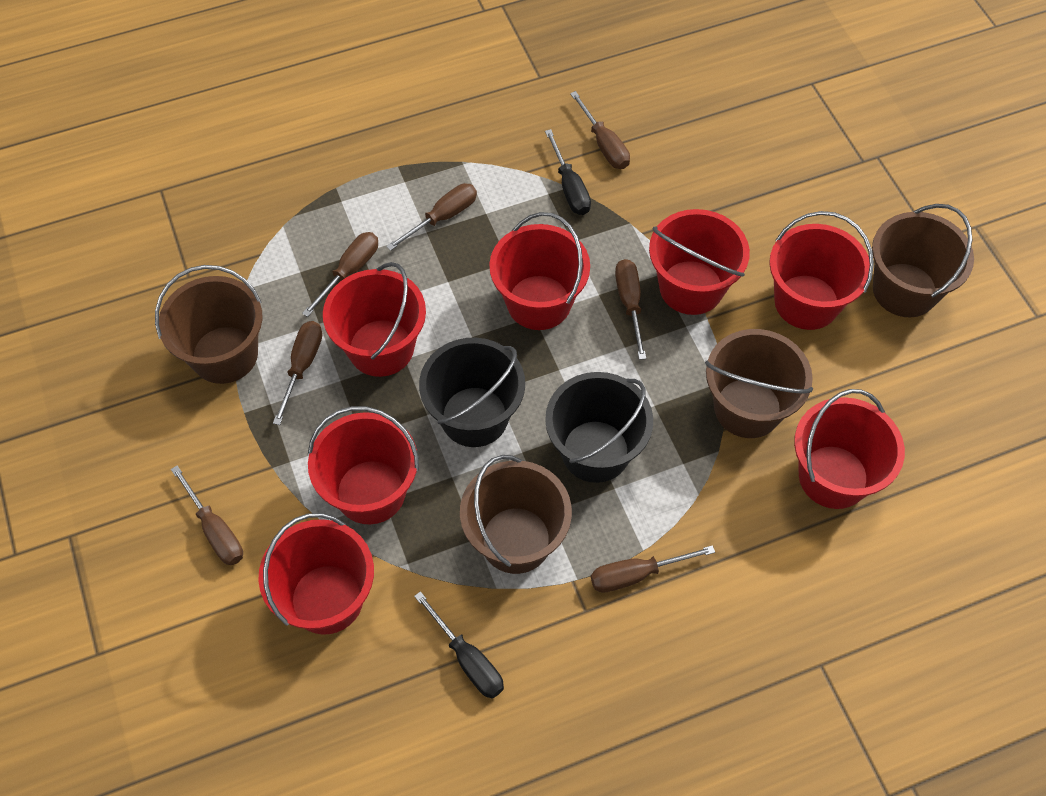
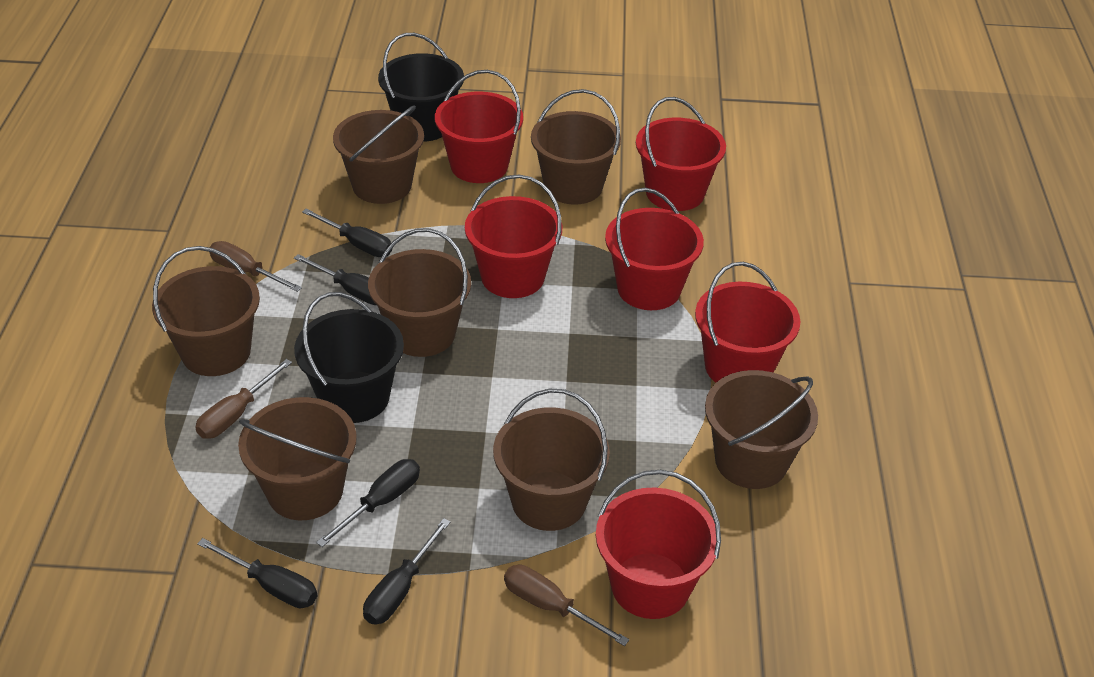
black screwdriver: 2 -> 5
brown bucket: 4 -> 7
brown screwdriver: 7 -> 3
red bucket: 7 -> 6

